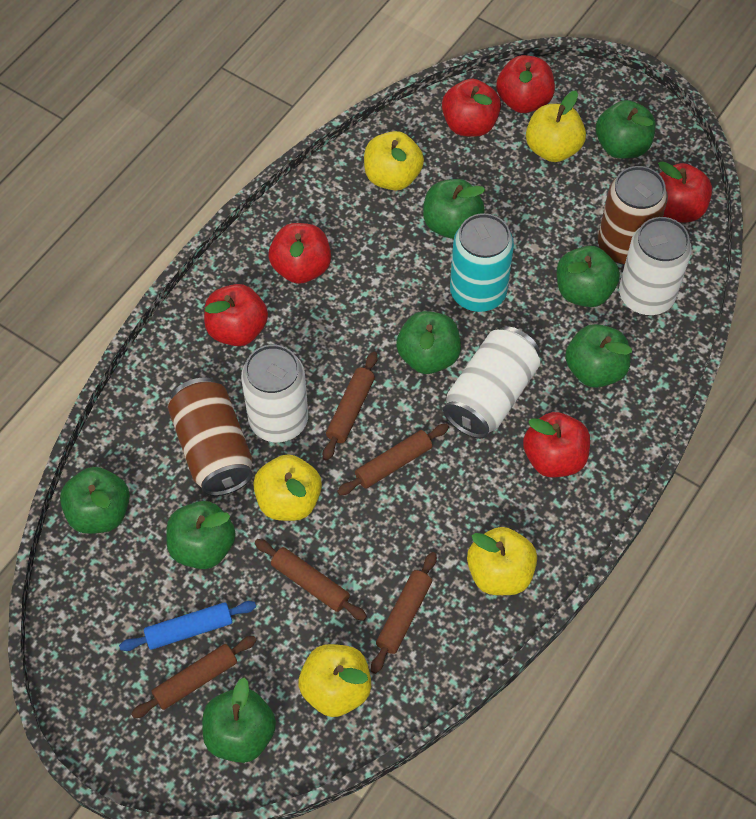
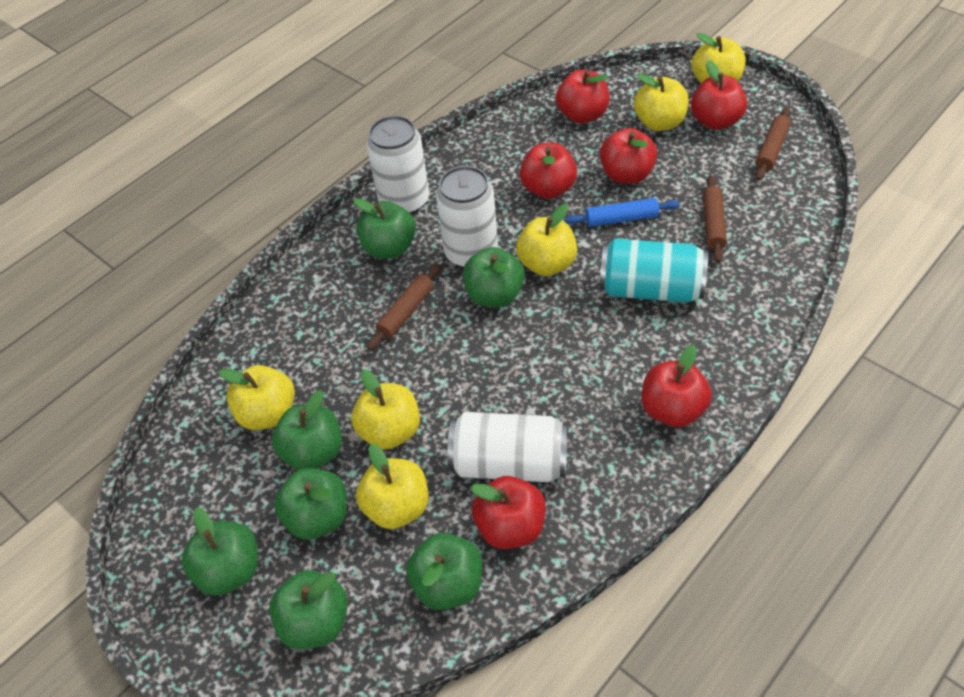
brown can: 2 -> 0
brown rolling pin: 5 -> 3
green apple: 8 -> 7
yellow apple: 5 -> 6

